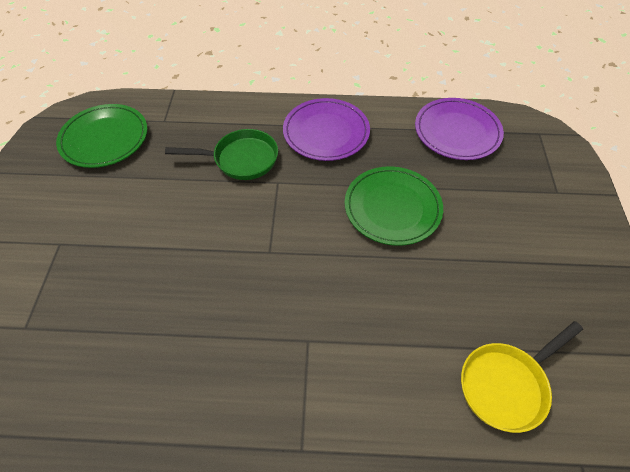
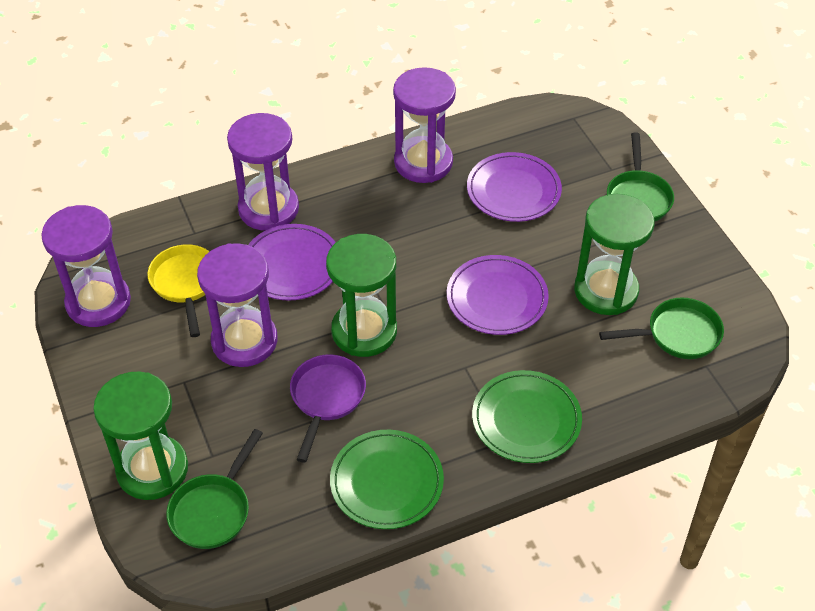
green hourglass: 0 -> 3
green pan: 1 -> 3
purple hourglass: 0 -> 4
purple pan: 0 -> 1
purple plate: 2 -> 3

